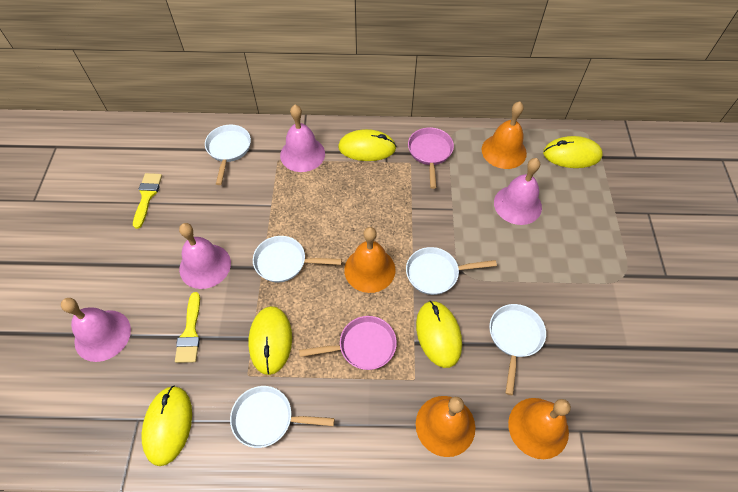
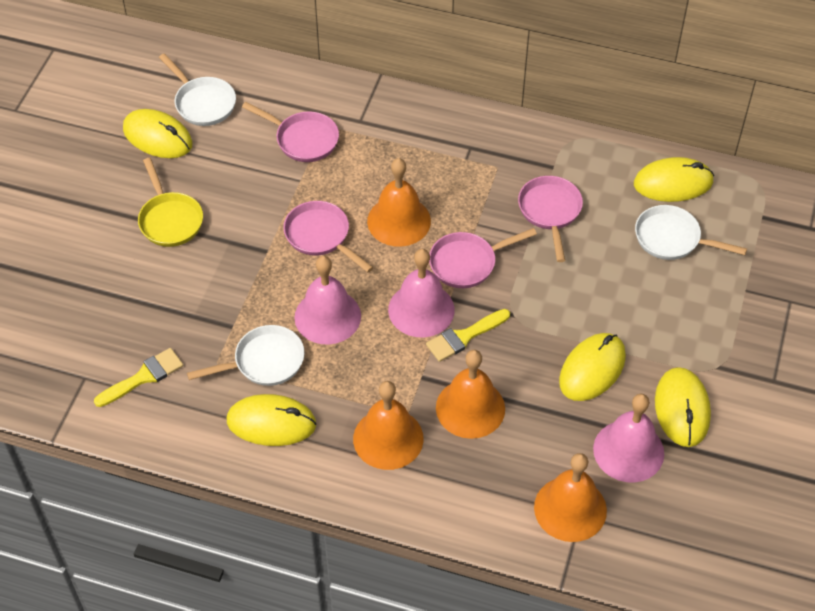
pink bell: 4 -> 3
pink pan: 2 -> 4
white pan: 5 -> 3
yellow pan: 0 -> 1

